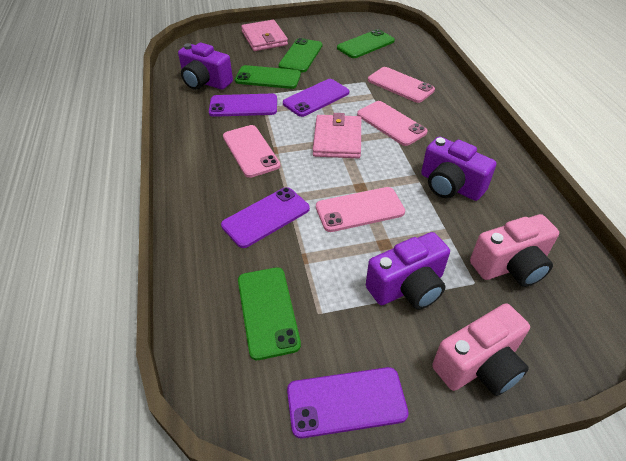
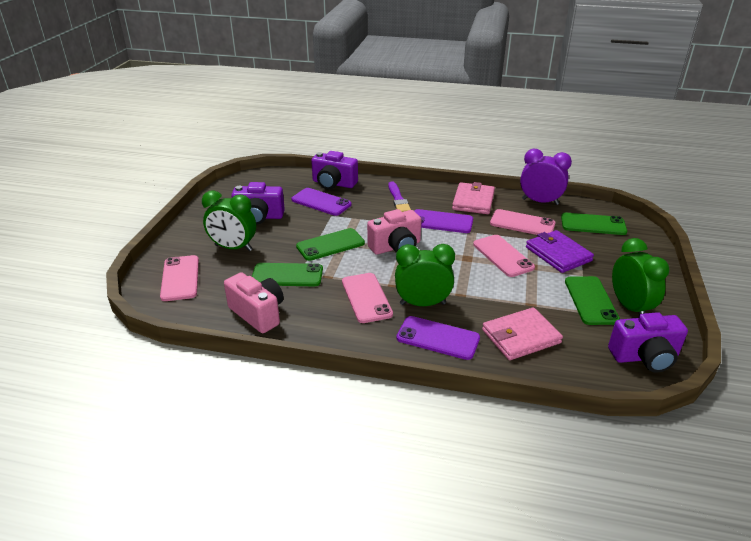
green clock: 0 -> 3
purple brush: 0 -> 1
purple clock: 0 -> 1
purple phone: 4 -> 3
purple wallet: 0 -> 1

